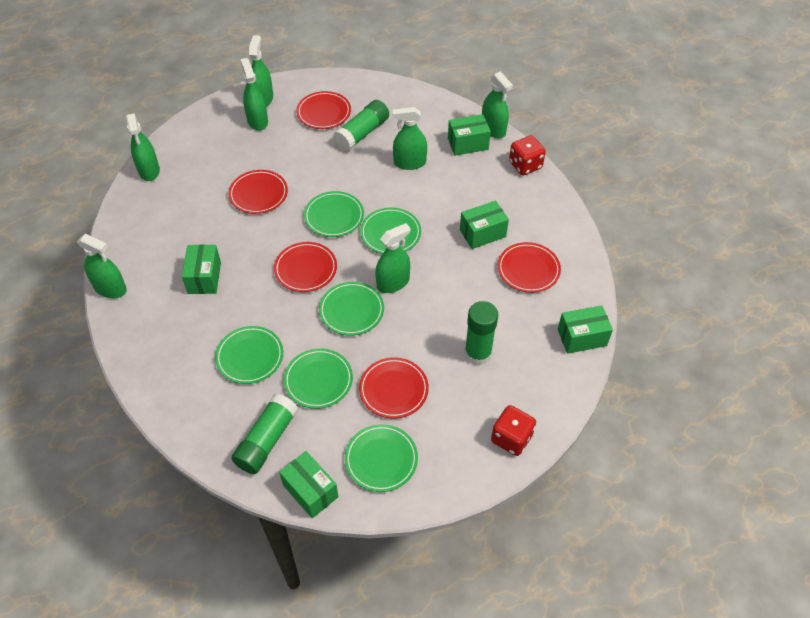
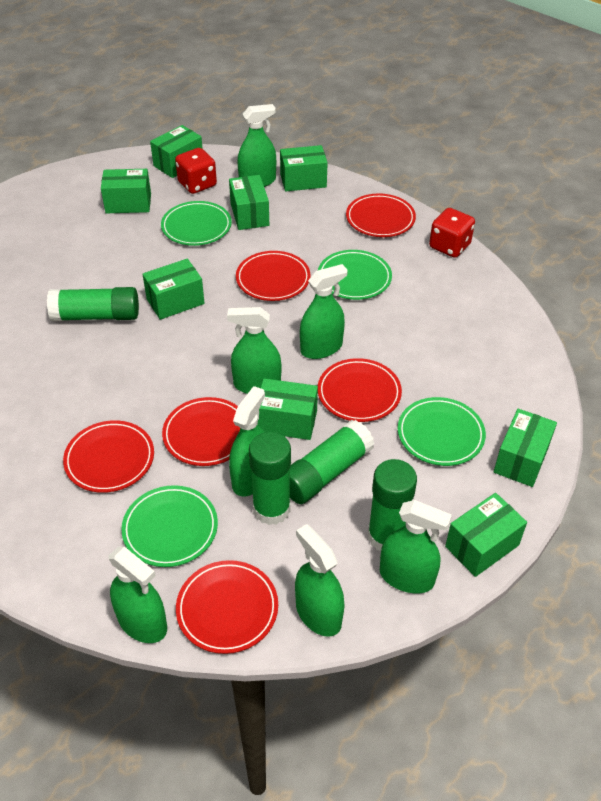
green box: 5 -> 8
green glue stick: 3 -> 4
green plate: 6 -> 4
red plate: 5 -> 6

